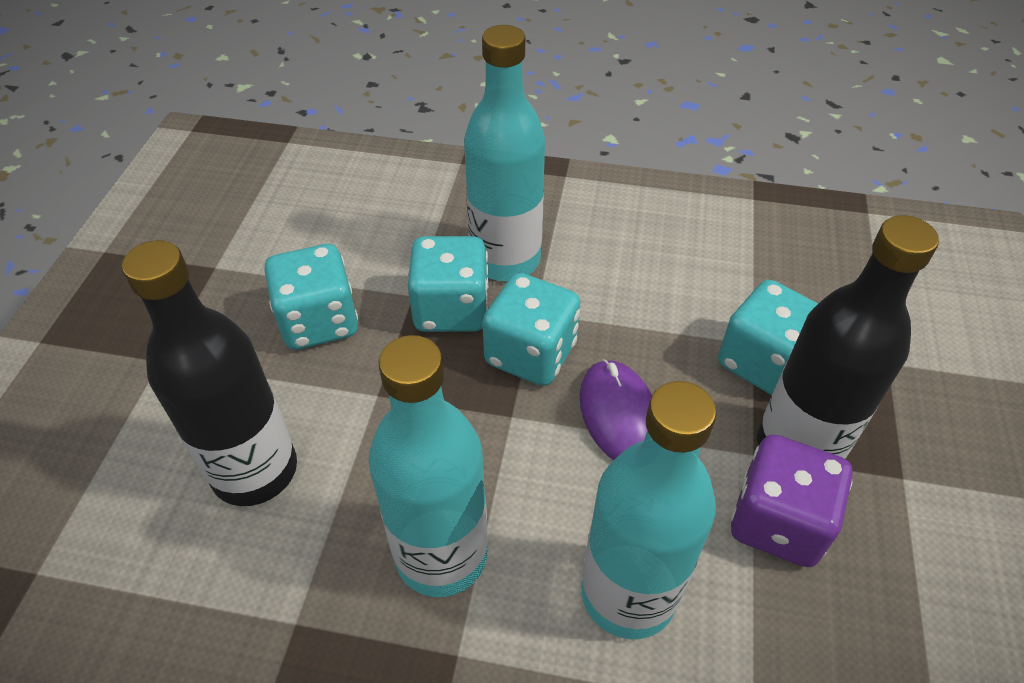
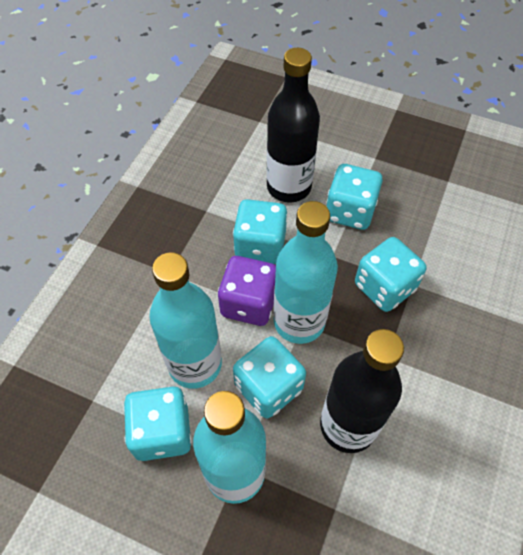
purple mouse: 1 -> 0
turquoise dice: 4 -> 5

